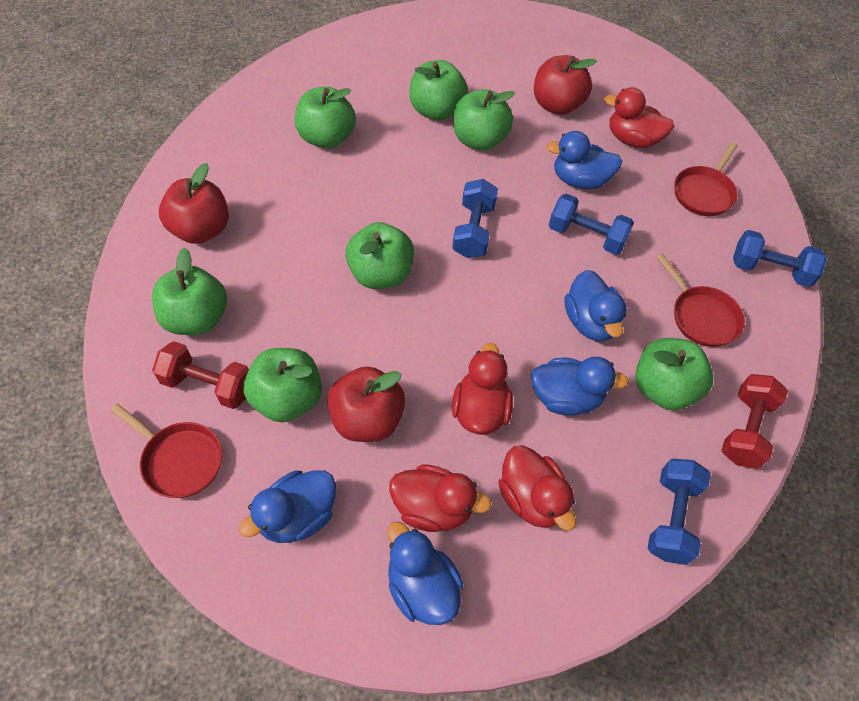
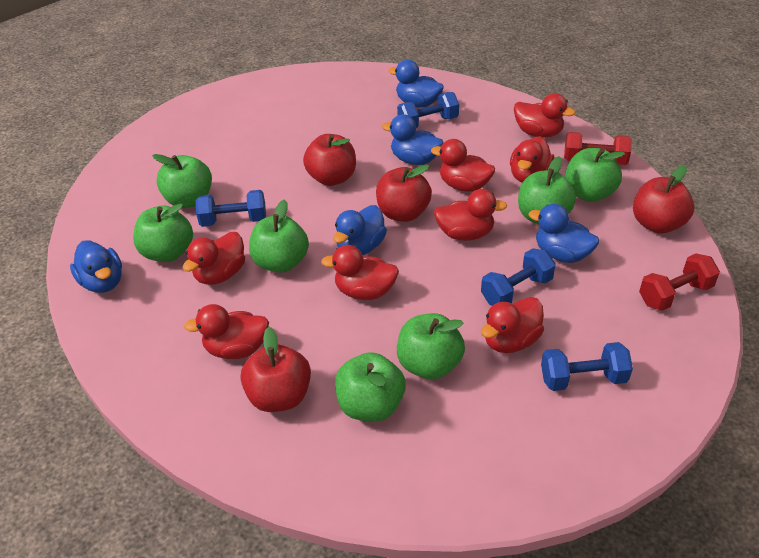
red apple: 3 -> 4
red duck: 4 -> 8
red pan: 3 -> 0

